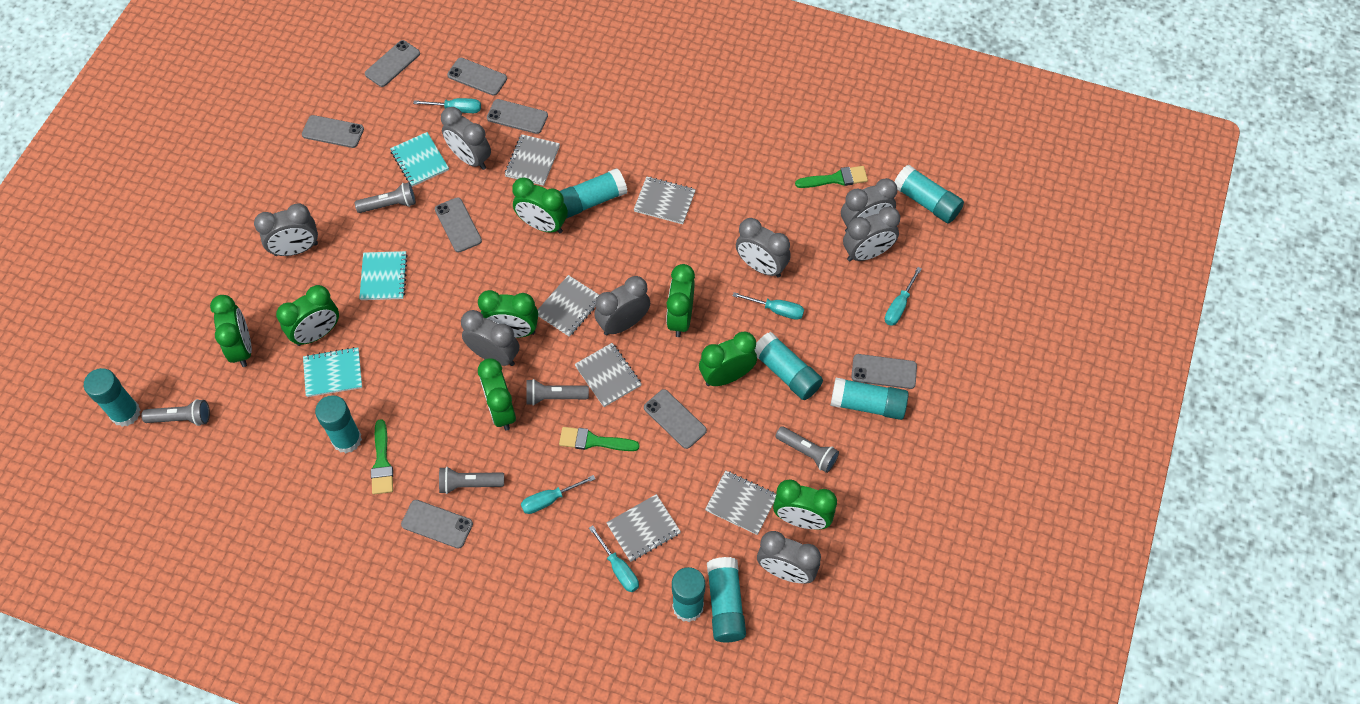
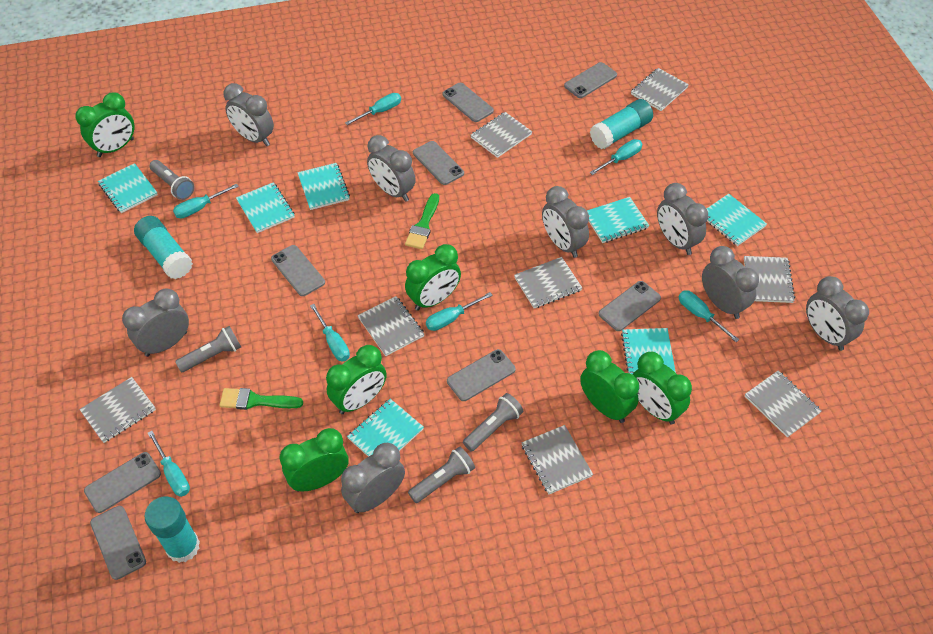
green brush: 3 -> 2
green clock: 8 -> 6
grey flashlight: 5 -> 4
grey notebook: 6 -> 8
turquoise glue stick: 8 -> 3
turquoise notebook: 3 -> 7
turquoise screwdriver: 5 -> 7

